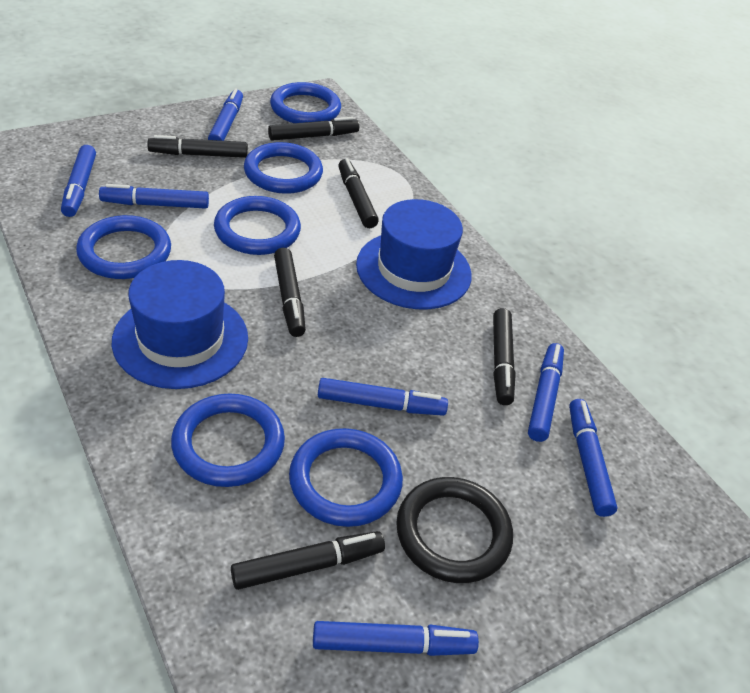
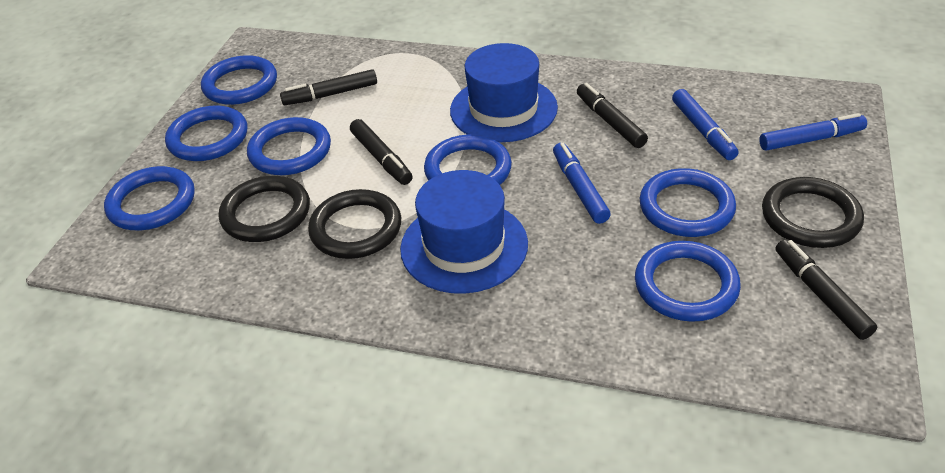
black marker: 6 -> 4
black ring: 1 -> 3
blue marker: 7 -> 3
blue ring: 6 -> 7

